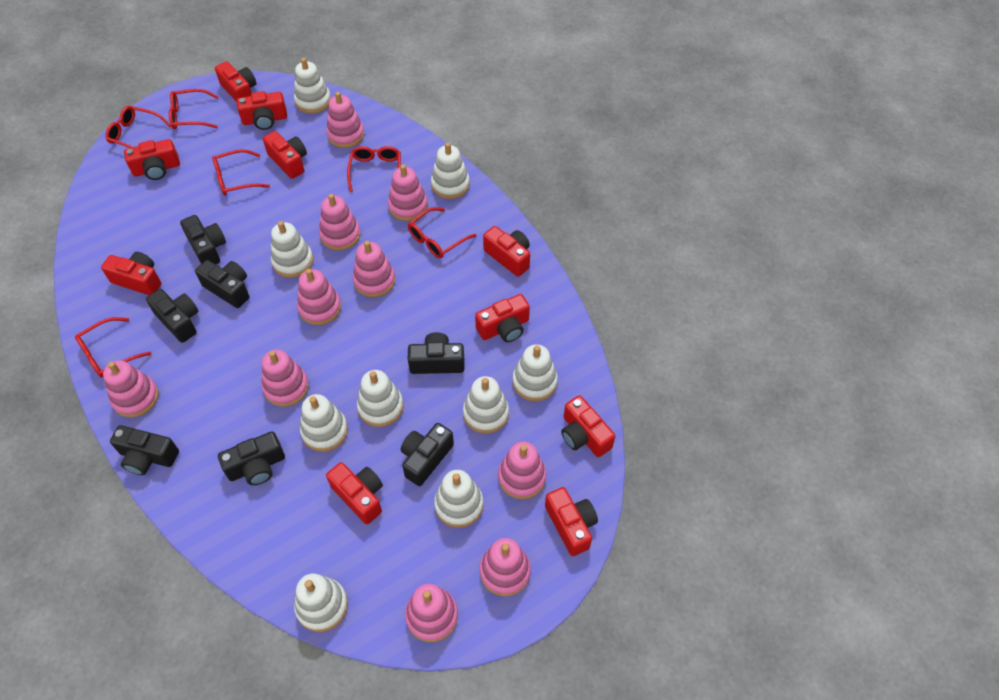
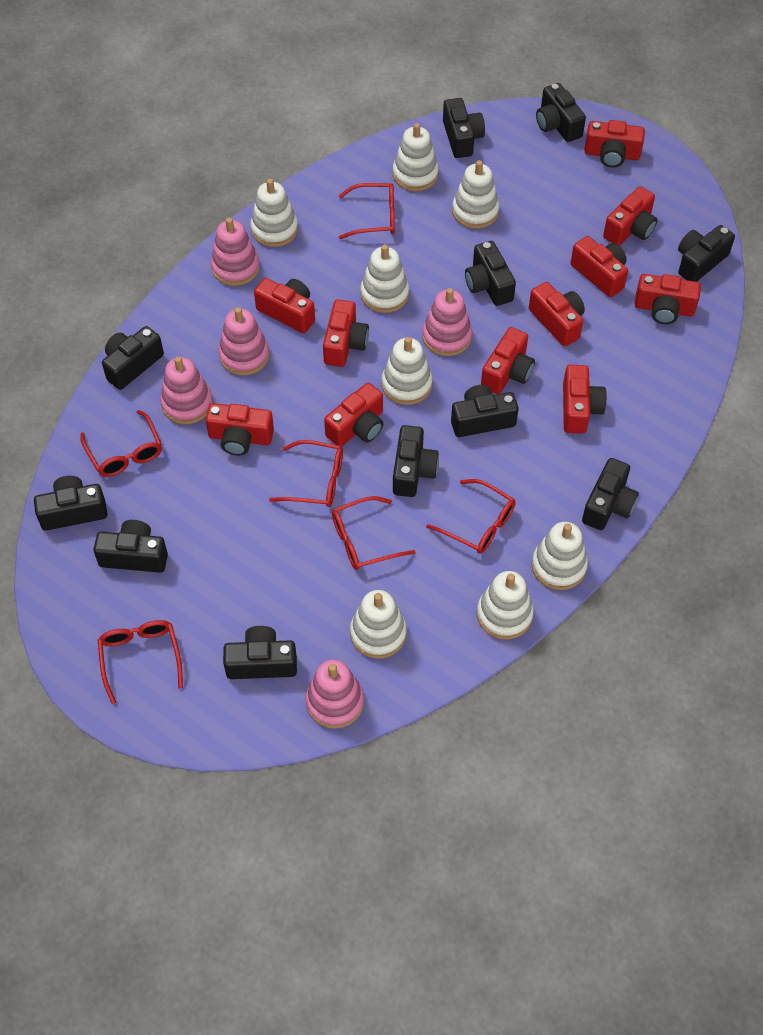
black camera: 7 -> 11
pink stacking toy: 10 -> 5
red camera: 10 -> 11
white stacking toy: 9 -> 8

